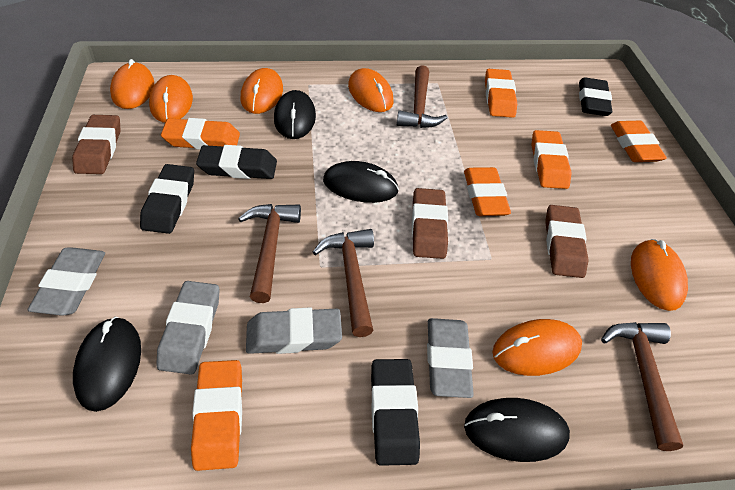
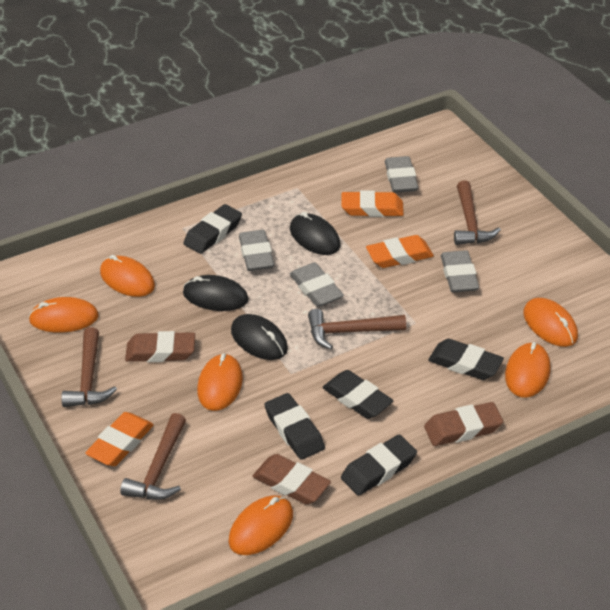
black eraser: 4 -> 5
black mouse: 4 -> 3
orange eraser: 6 -> 3

